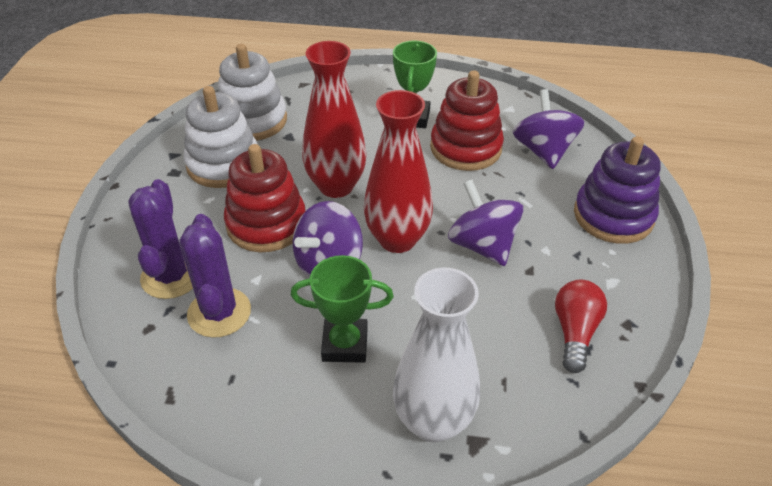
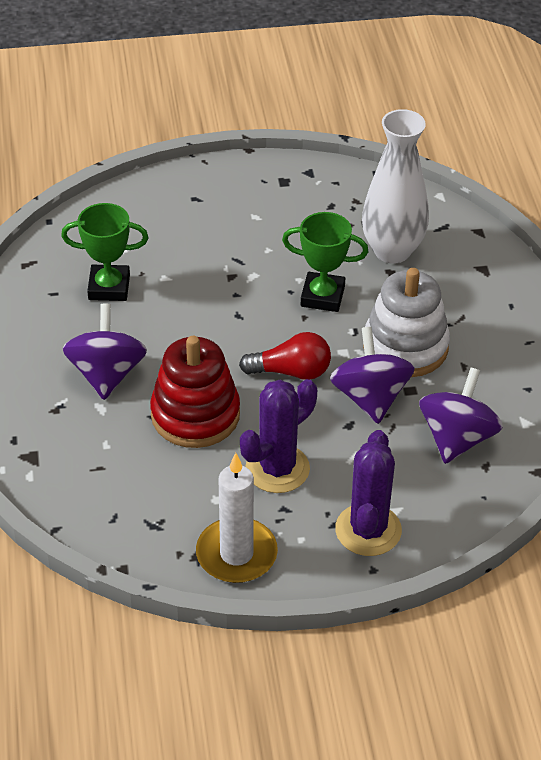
purple stacking toy: 1 -> 0
red stacking toy: 2 -> 1
red vase: 2 -> 0
white candle: 0 -> 1
white stacking toy: 2 -> 1

